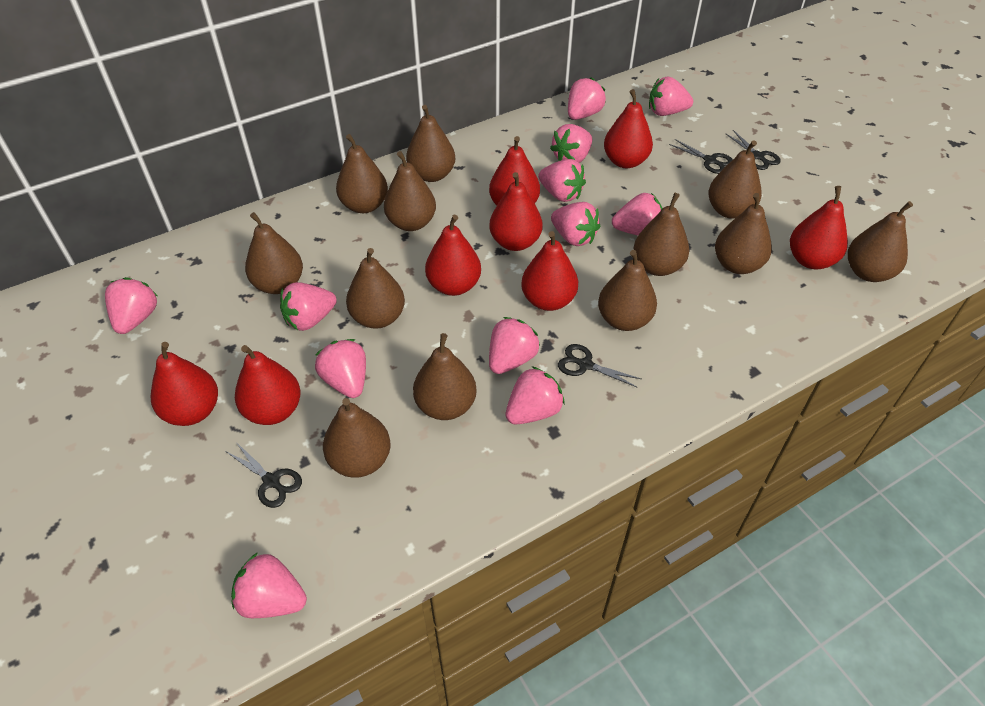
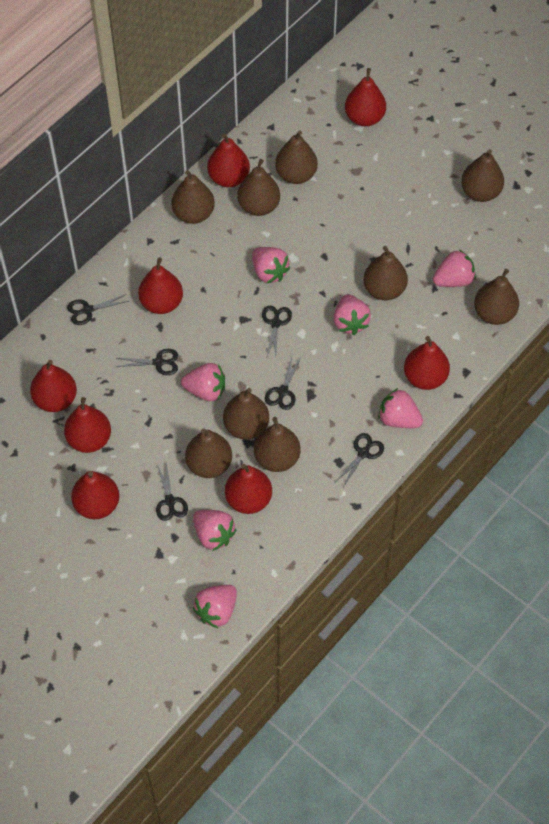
black scissors: 4 -> 6
brown pear: 12 -> 9
pink strawberry: 12 -> 7

